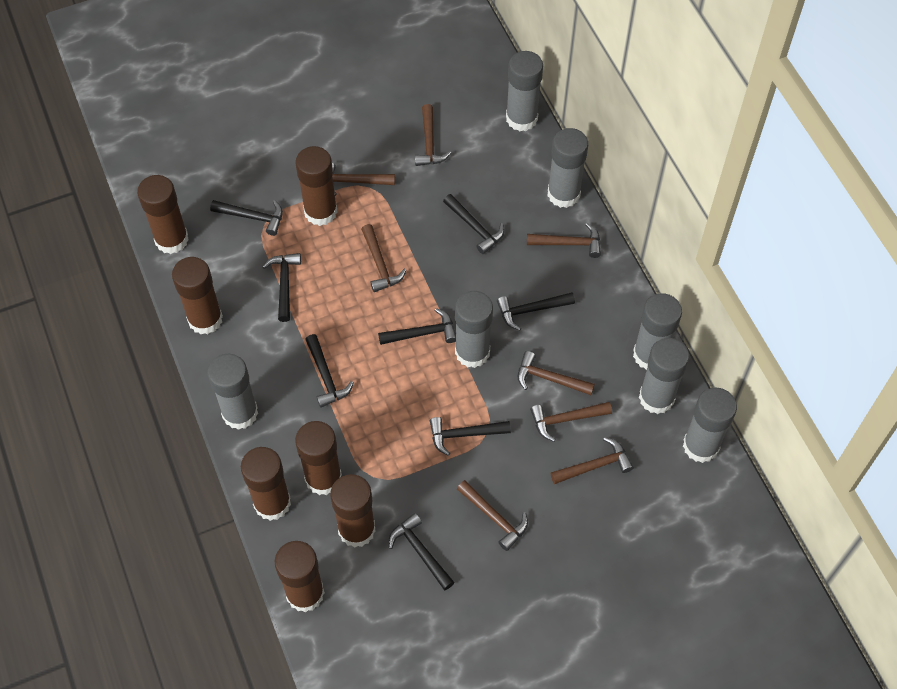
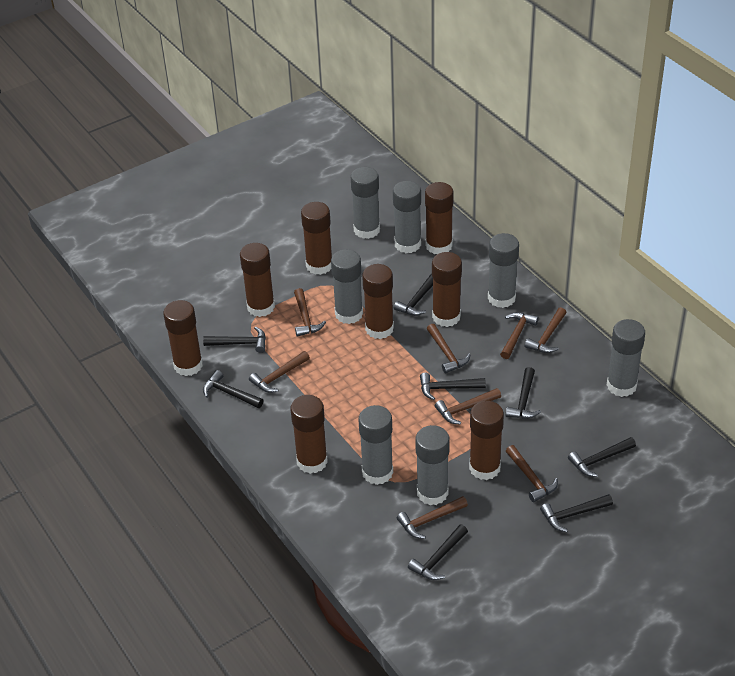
brown glue stick: 7 -> 8

